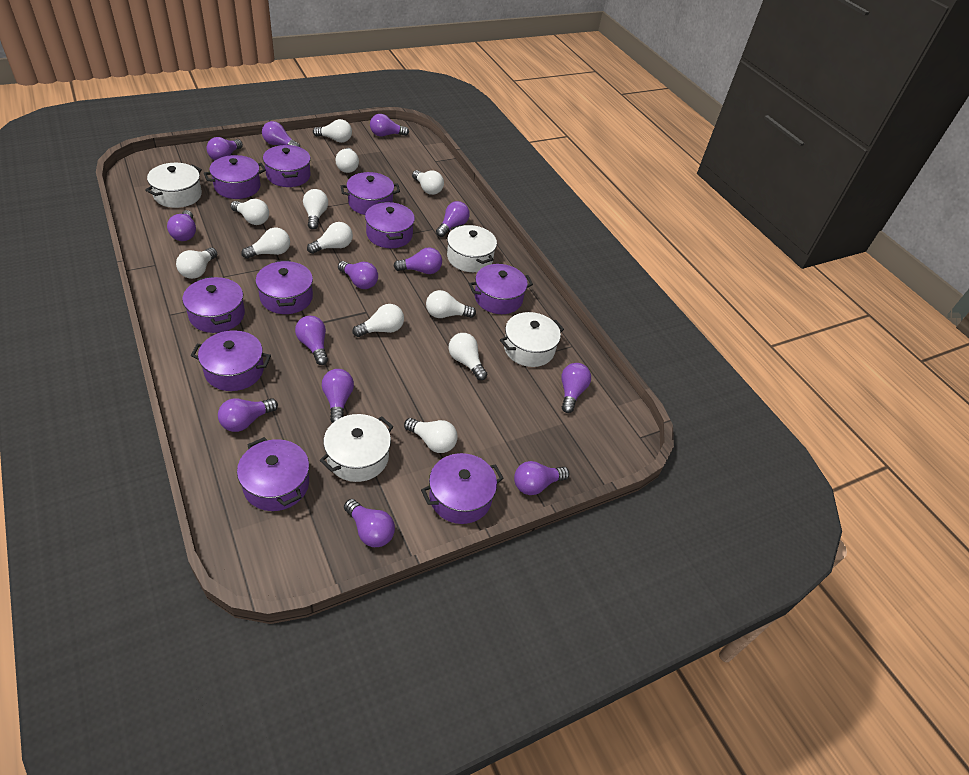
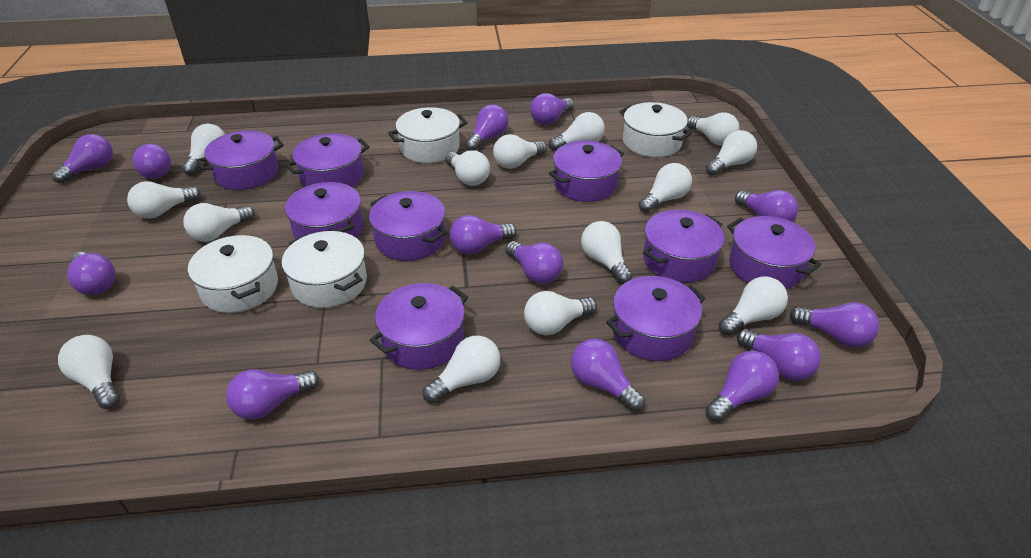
purple pot: 10 -> 9
white light bulb: 12 -> 14

